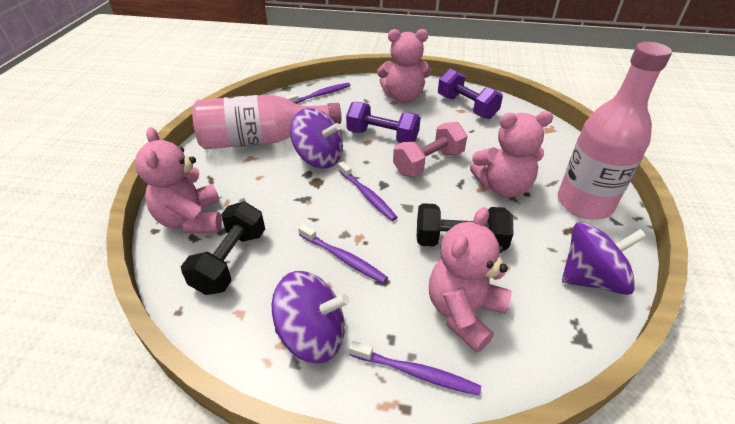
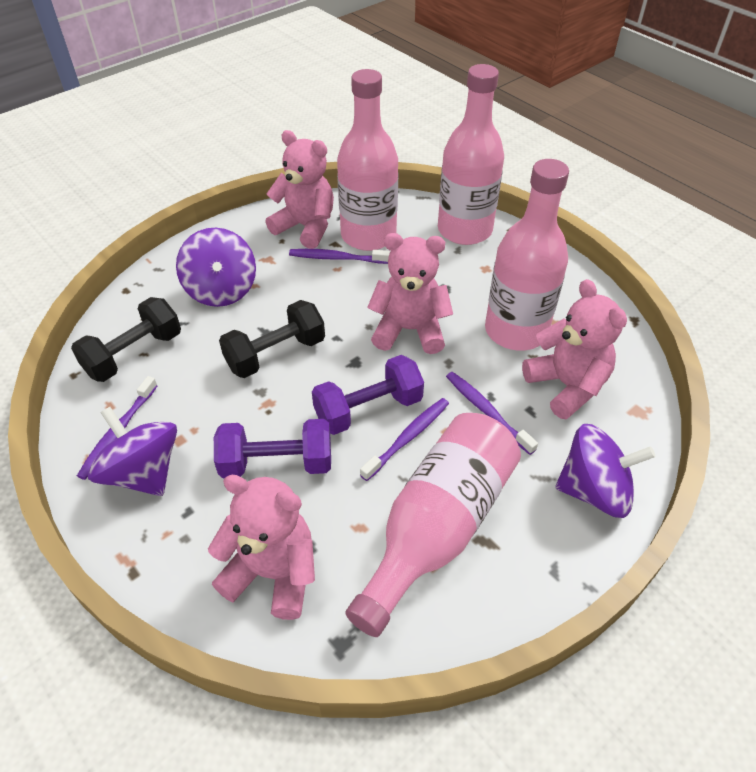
pink bottle: 2 -> 4
pink dumbbell: 1 -> 0

